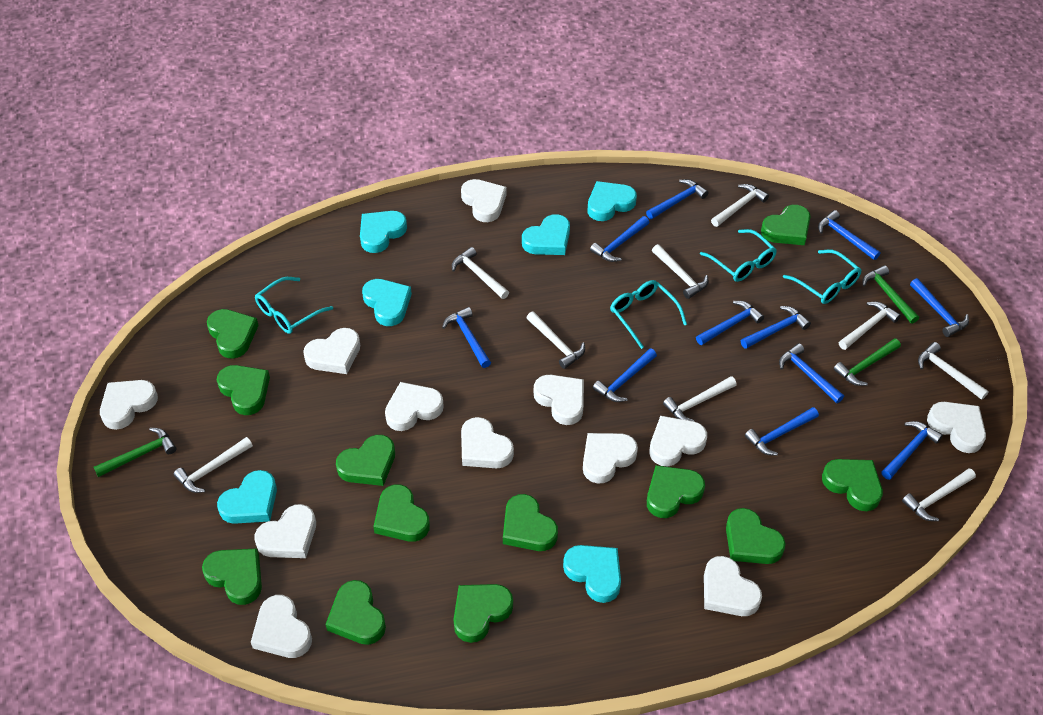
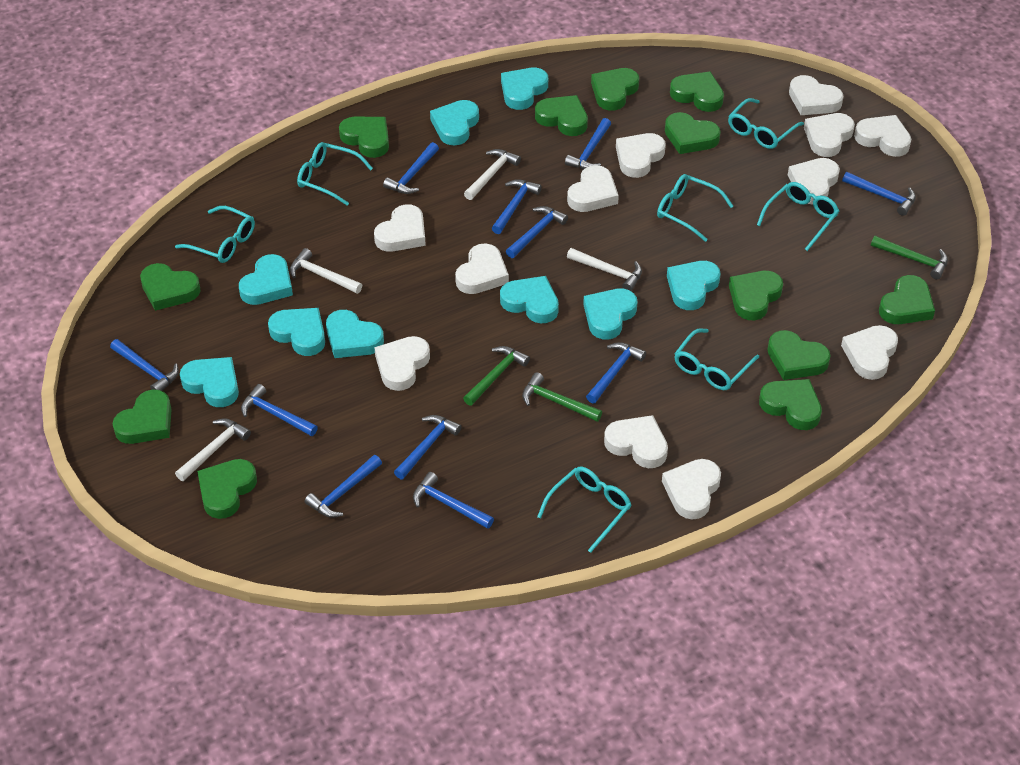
turquoise glasses: 4 -> 7
turquoise heart: 6 -> 9
white hammer: 9 -> 4

